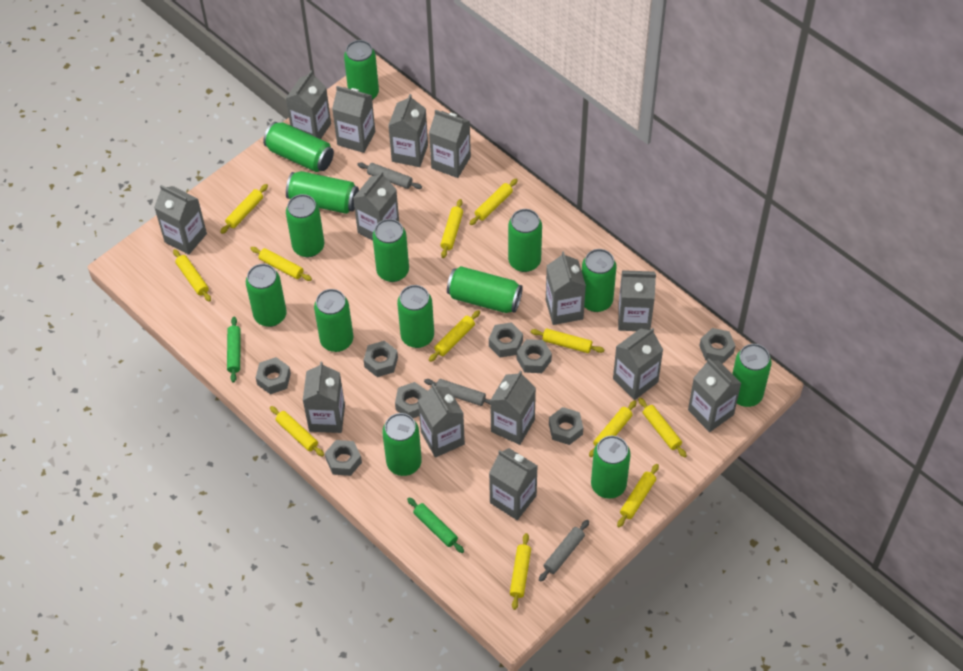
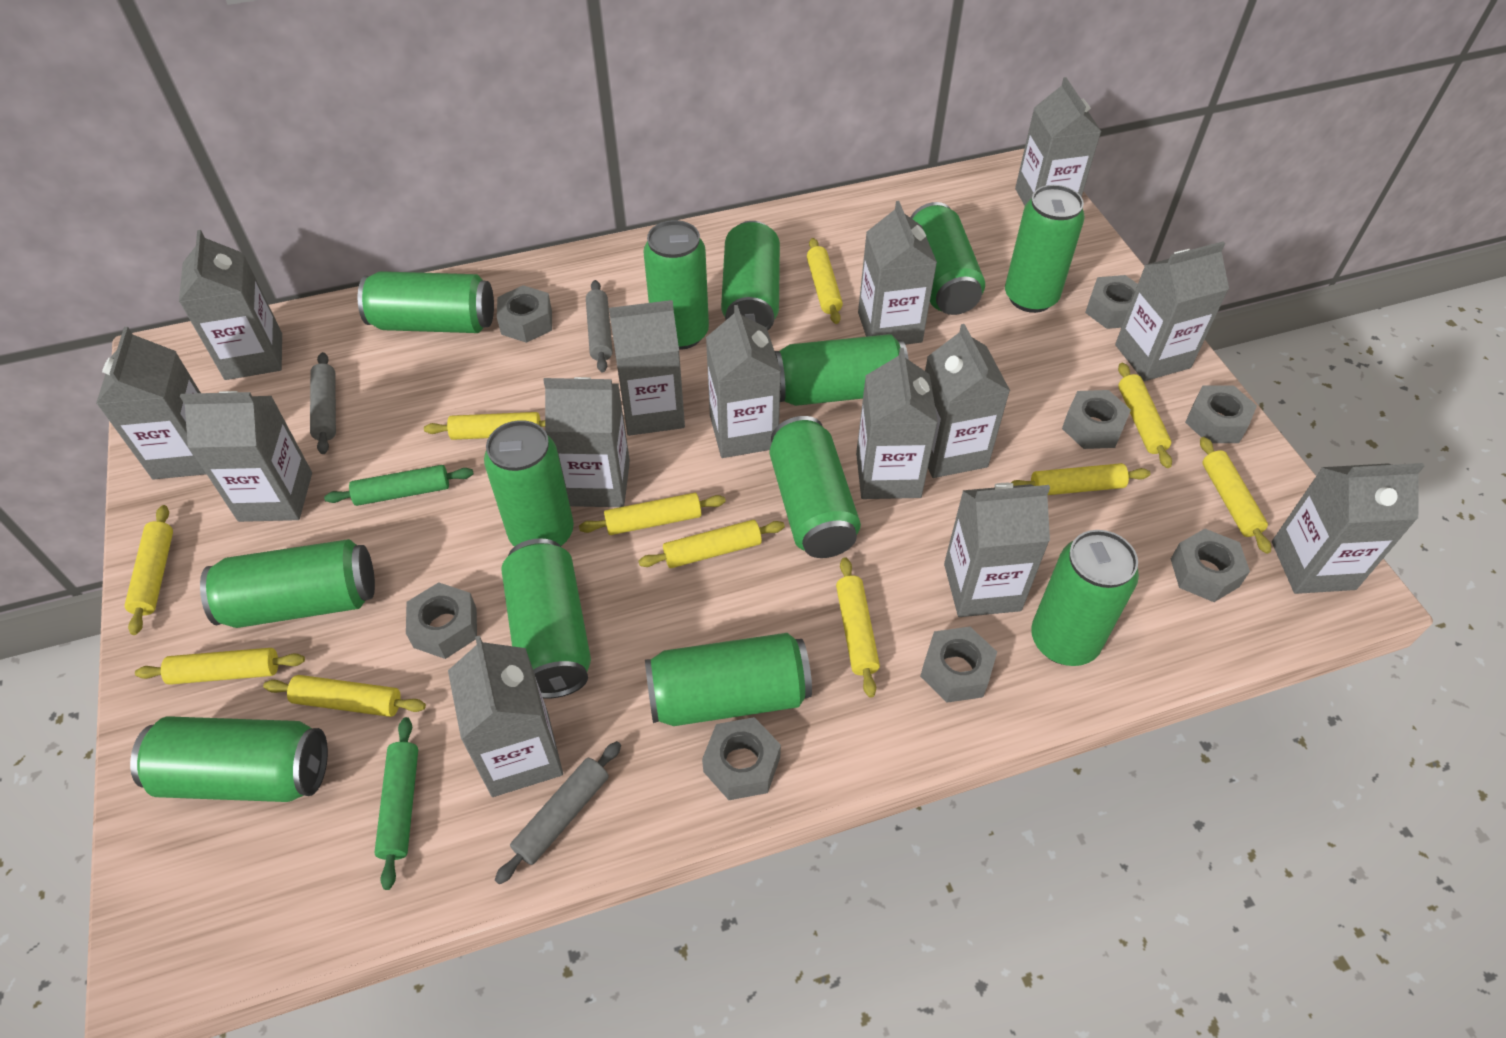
green can: 14 -> 13
yellow rolling pin: 12 -> 11

